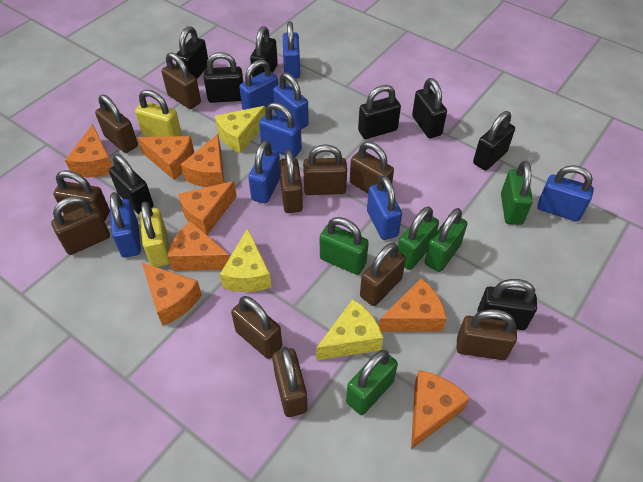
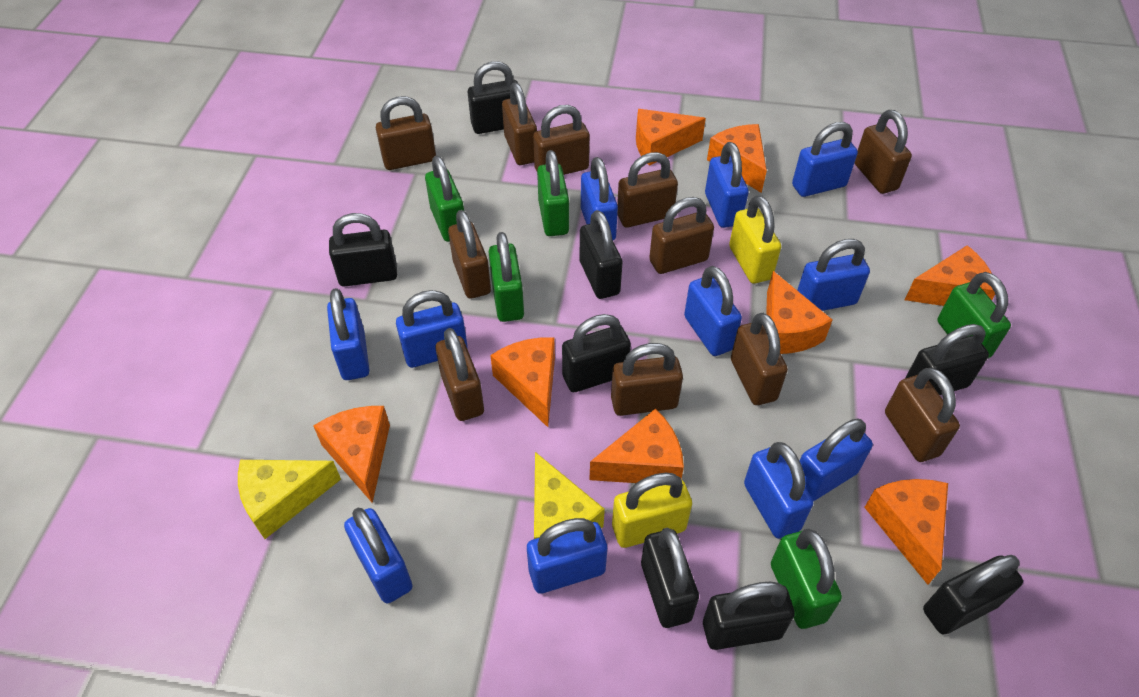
blue padlock: 8 -> 11
yellow cheese: 3 -> 2

